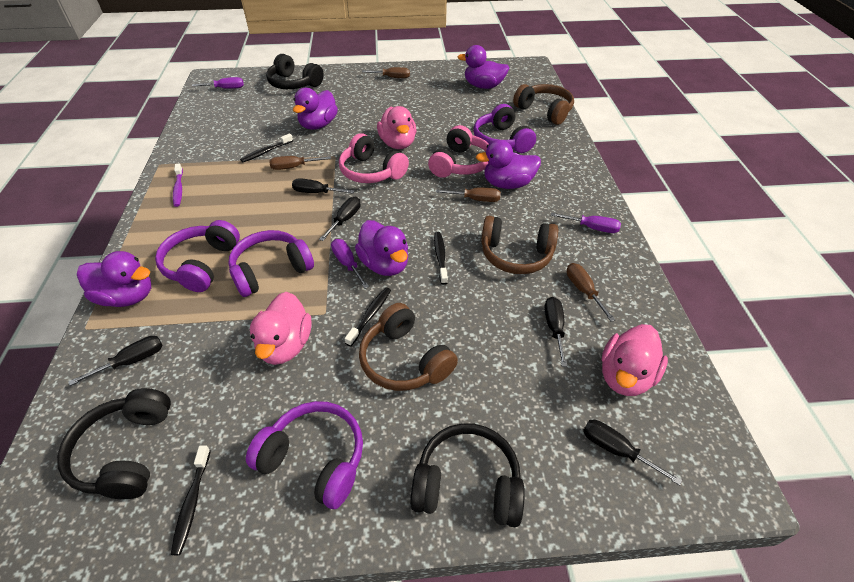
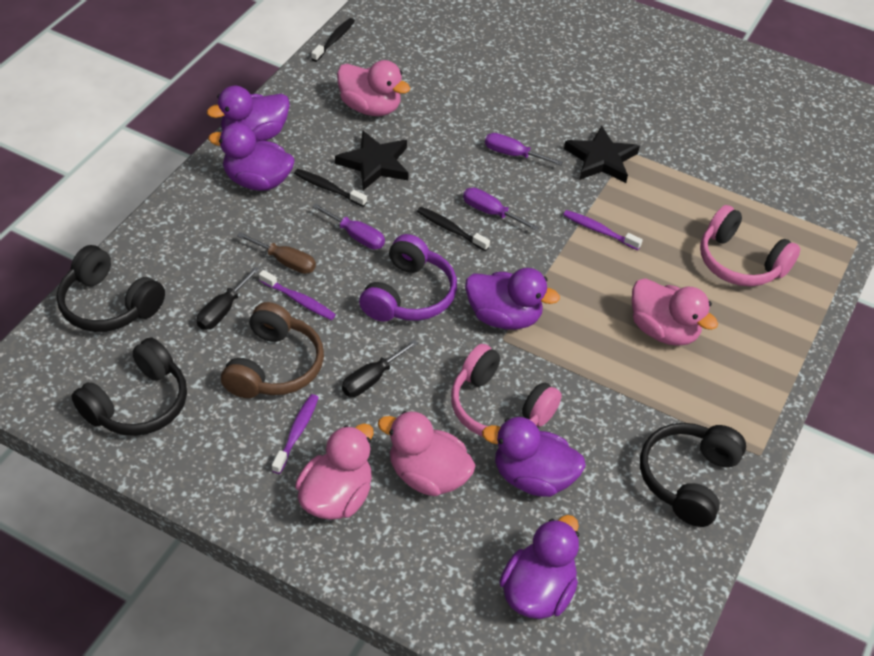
black screwdriver: 5 -> 2
black star: 0 -> 2
black toothbrush: 4 -> 3
brown headphones: 3 -> 1
brown screwdriver: 4 -> 1
pink duck: 3 -> 4
purple headphones: 4 -> 1
purple toothbrush: 1 -> 3

